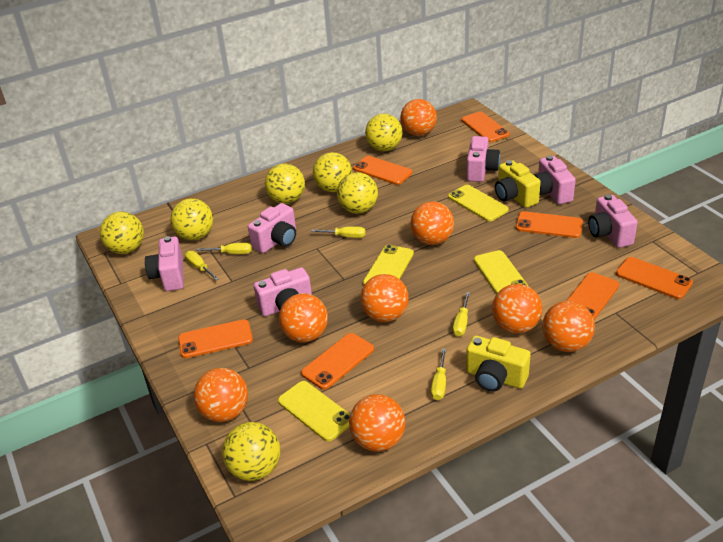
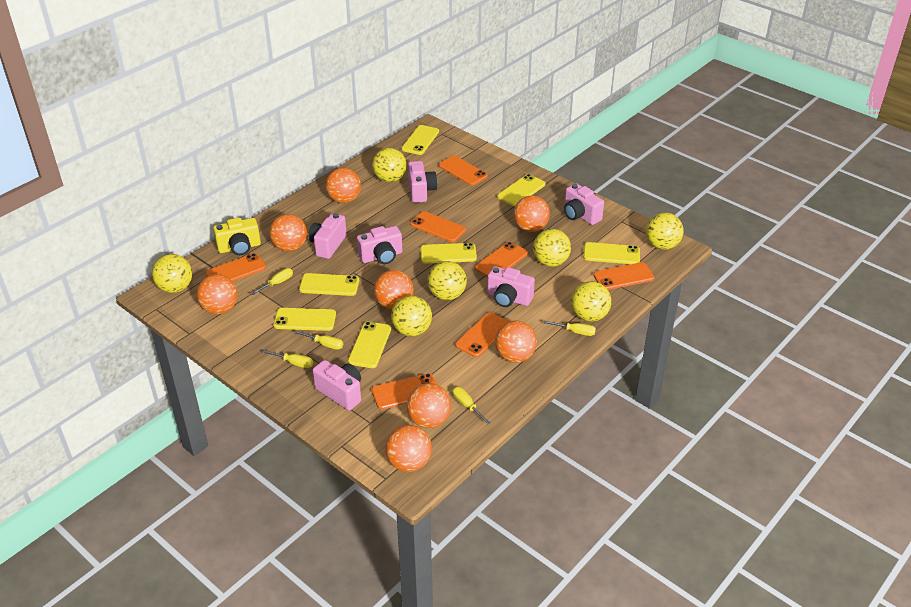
yellow camera: 2 -> 1
yellow phone: 4 -> 7

